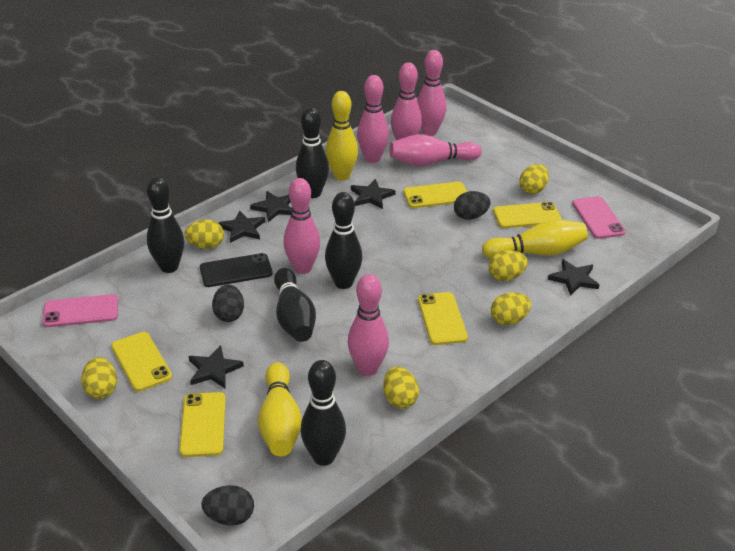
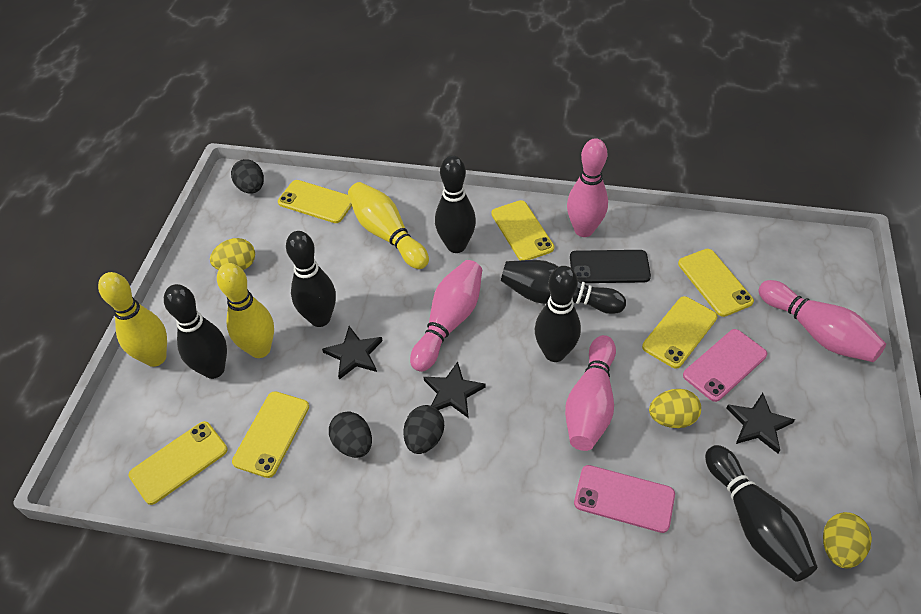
black bowling pin: 5 -> 6
black star: 5 -> 3
pink bowling pin: 6 -> 4
yellow egg: 6 -> 3
yellow phone: 5 -> 6

